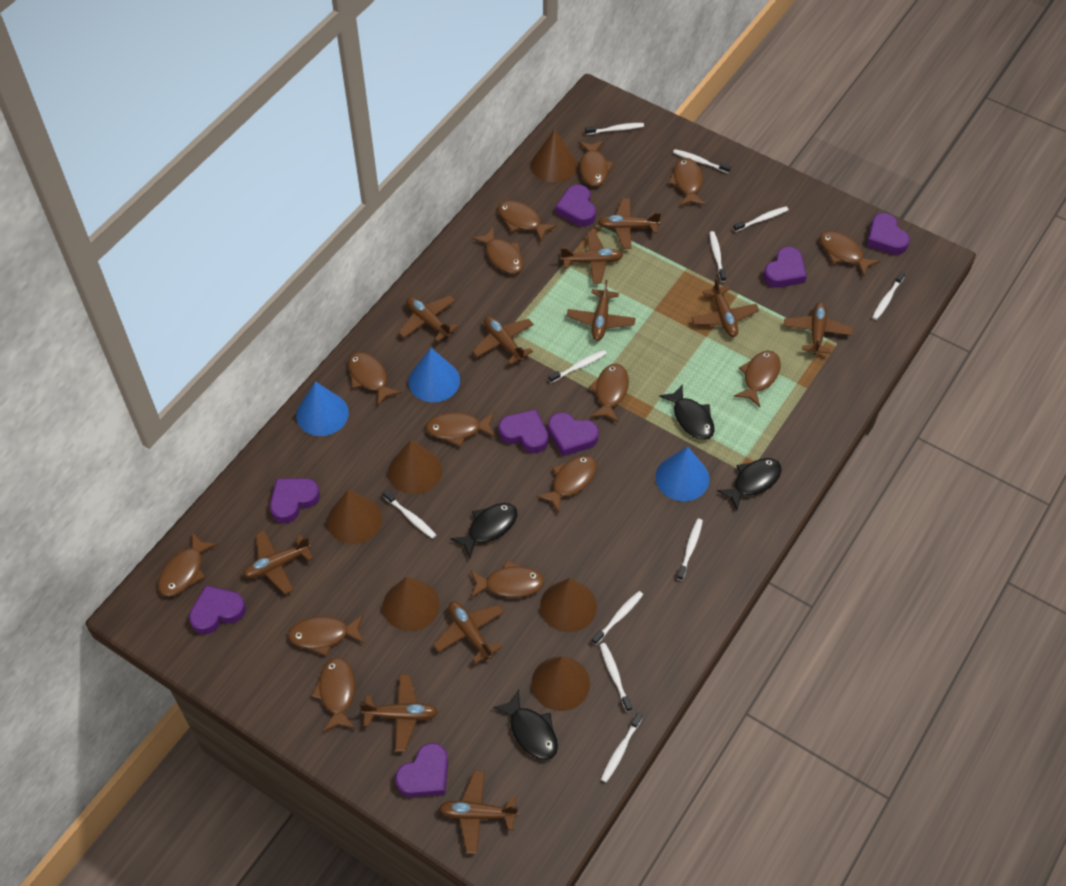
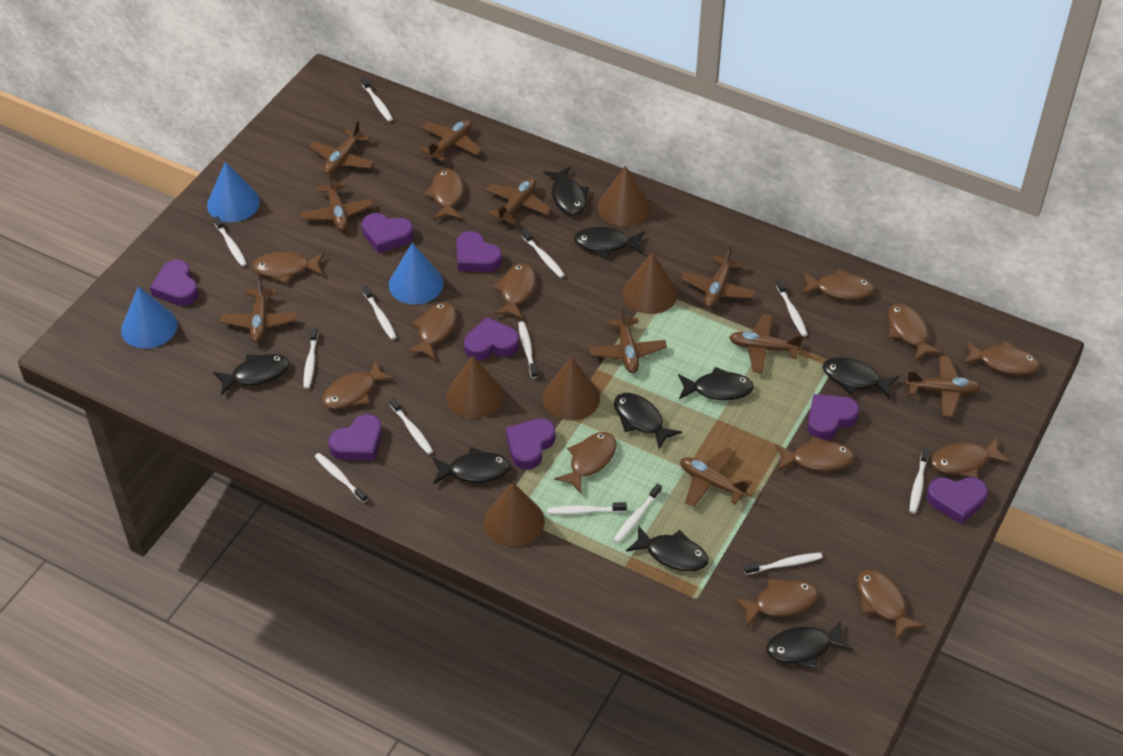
black fish: 4 -> 9
brown cone: 6 -> 5
brown fish: 14 -> 13
brown plane: 11 -> 10
white toothbrush: 11 -> 13

